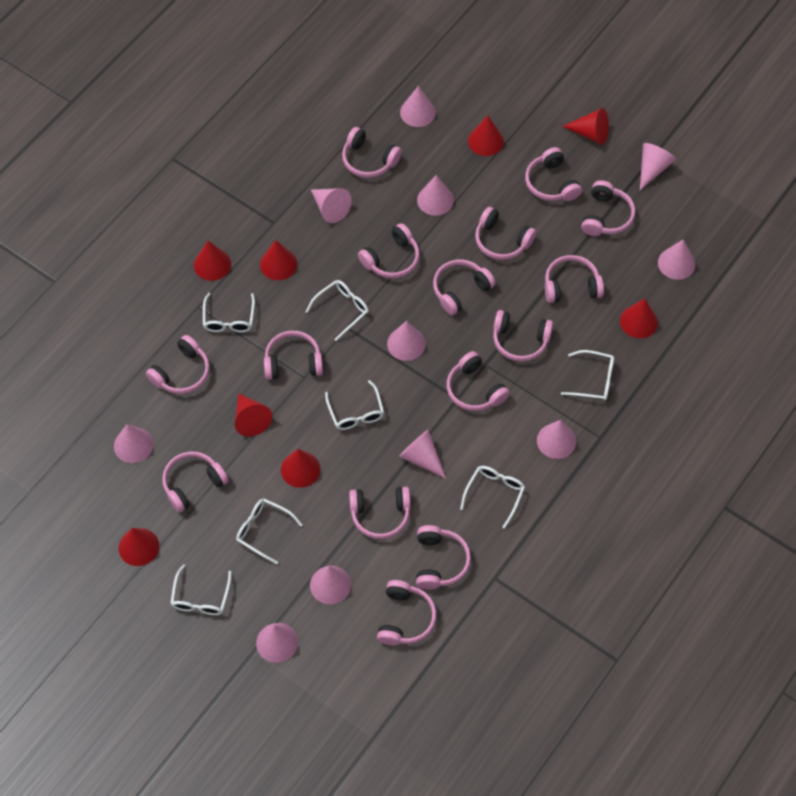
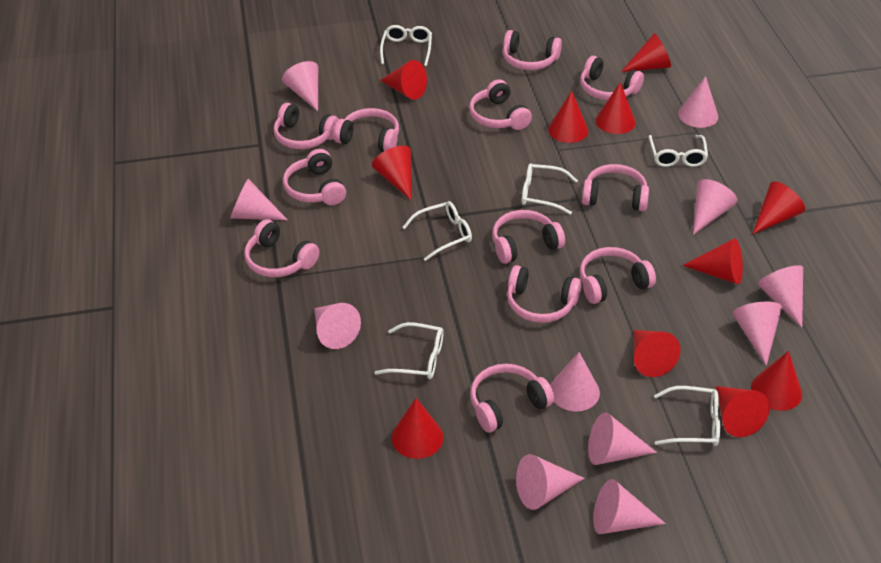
pink headphones: 15 -> 12
red cone: 8 -> 11
white glasses: 7 -> 6

